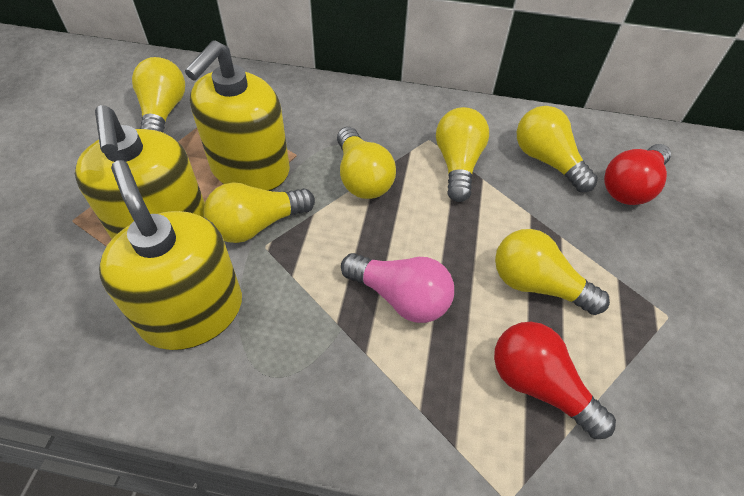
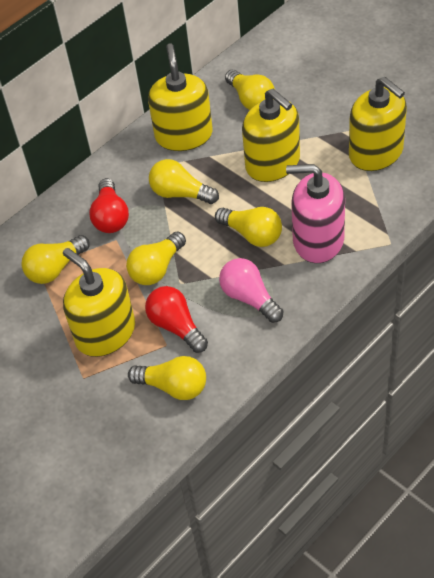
pink soap dispenser: 0 -> 1
yellow soap dispenser: 3 -> 4

